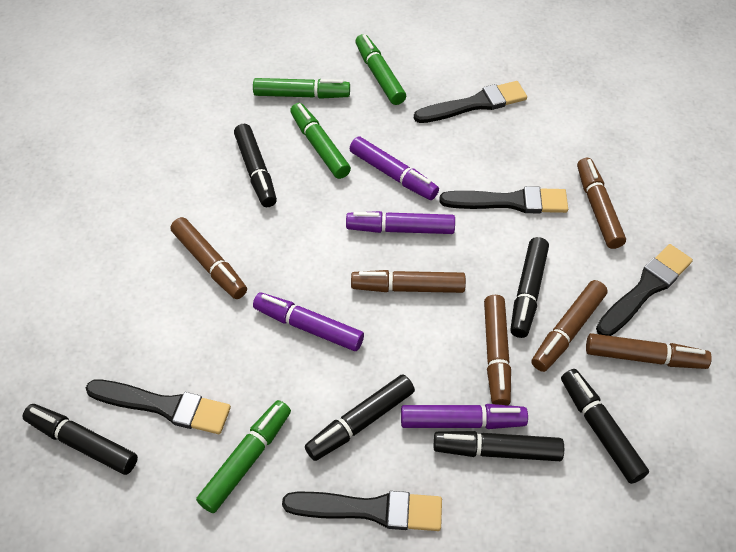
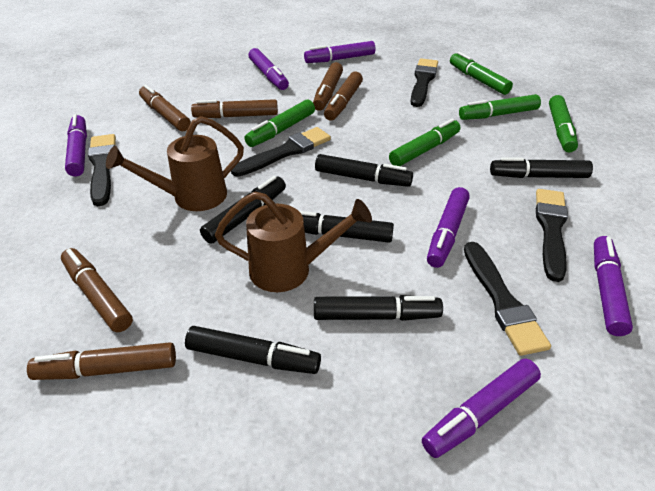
brown watering can: 0 -> 2
green marker: 4 -> 5
purple marker: 4 -> 6

